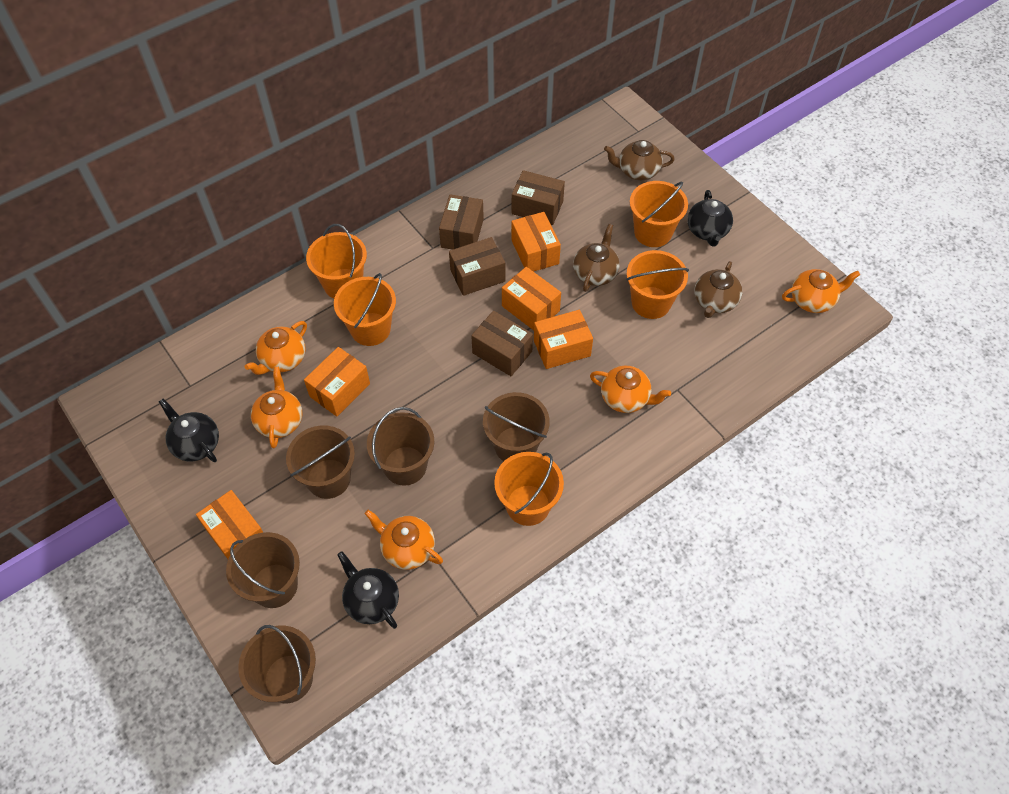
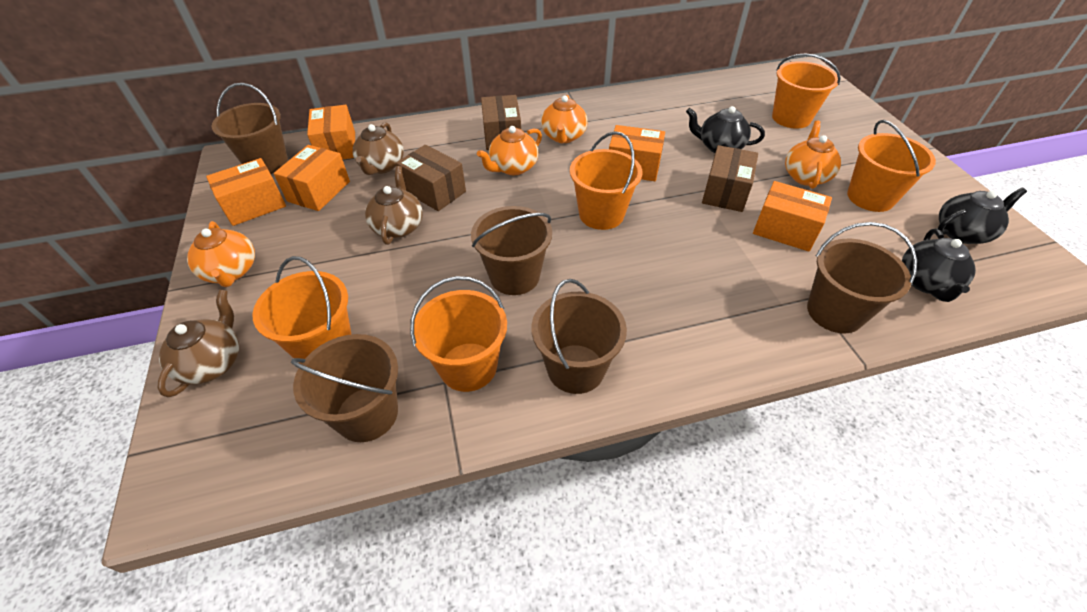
brown box: 4 -> 3
orange teapot: 5 -> 4

